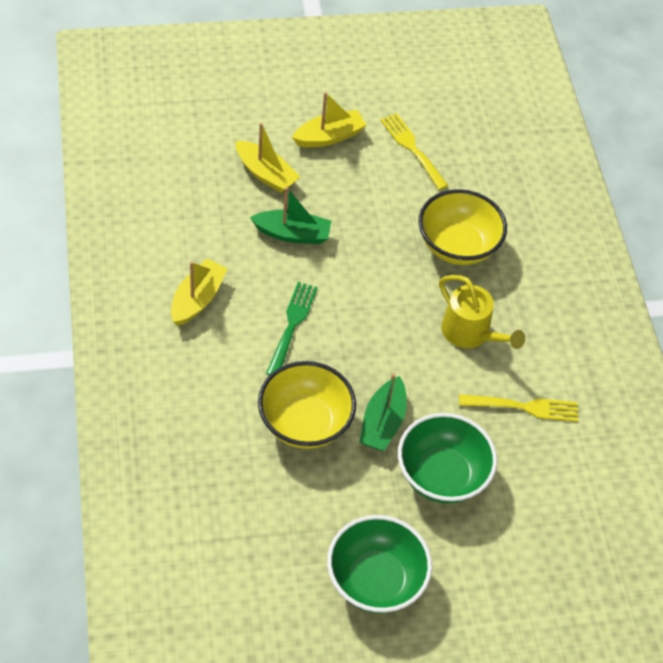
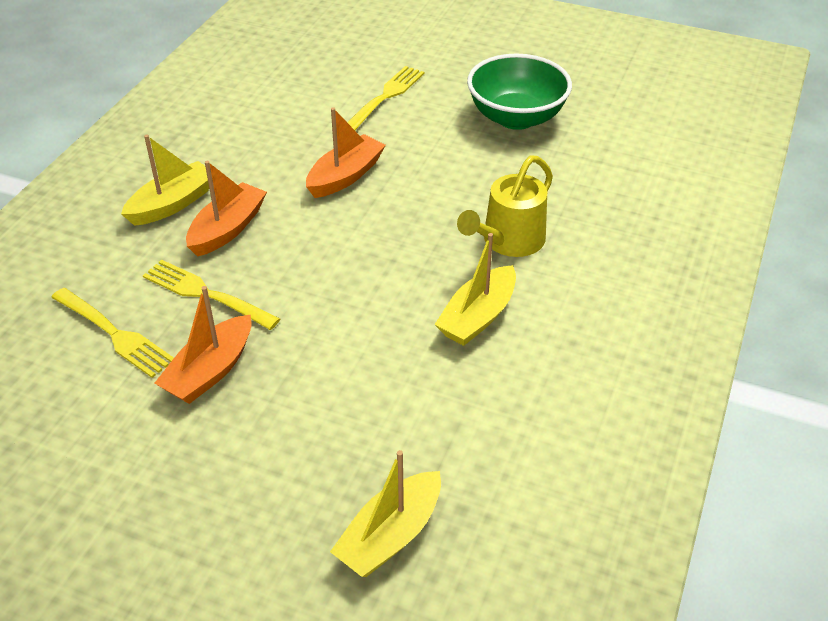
green boat: 2 -> 0
green bowl: 2 -> 1
green fork: 1 -> 0
orange boat: 0 -> 3
yellow bowl: 2 -> 0
yellow fork: 2 -> 3

